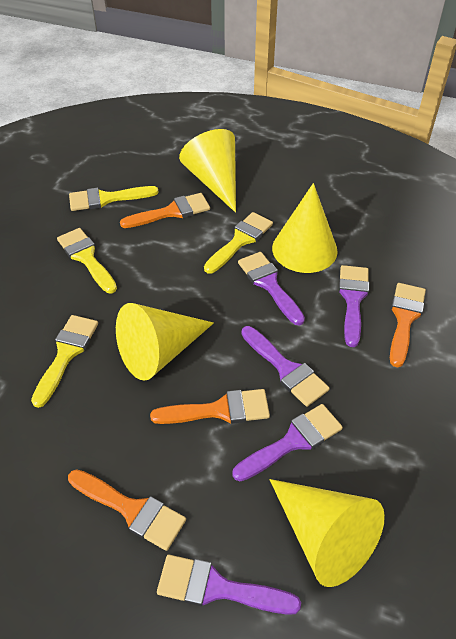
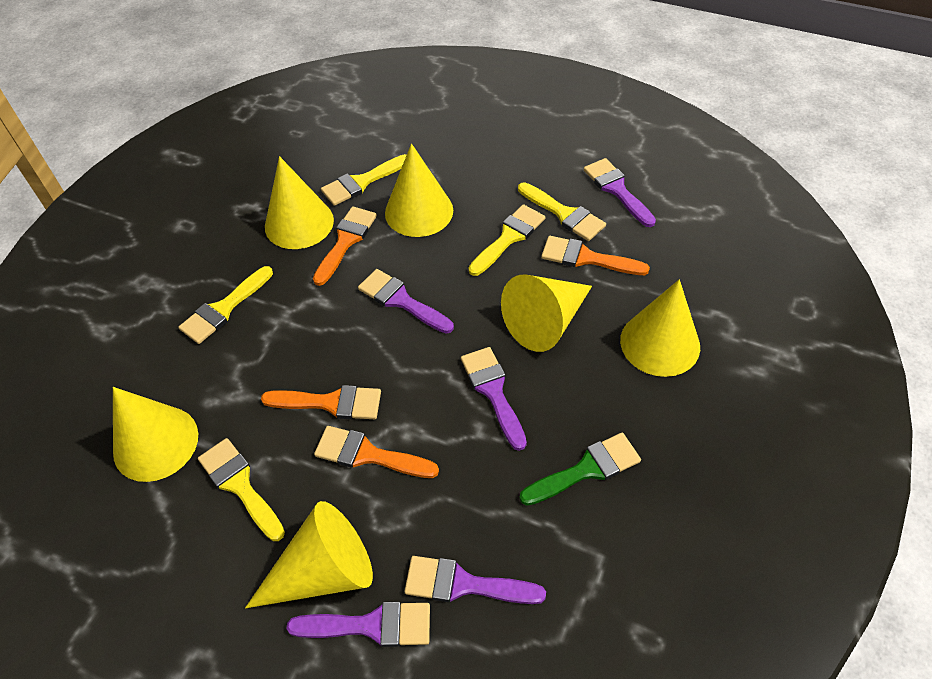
green brush: 0 -> 1
yellow brush: 4 -> 5
yellow cone: 4 -> 6

